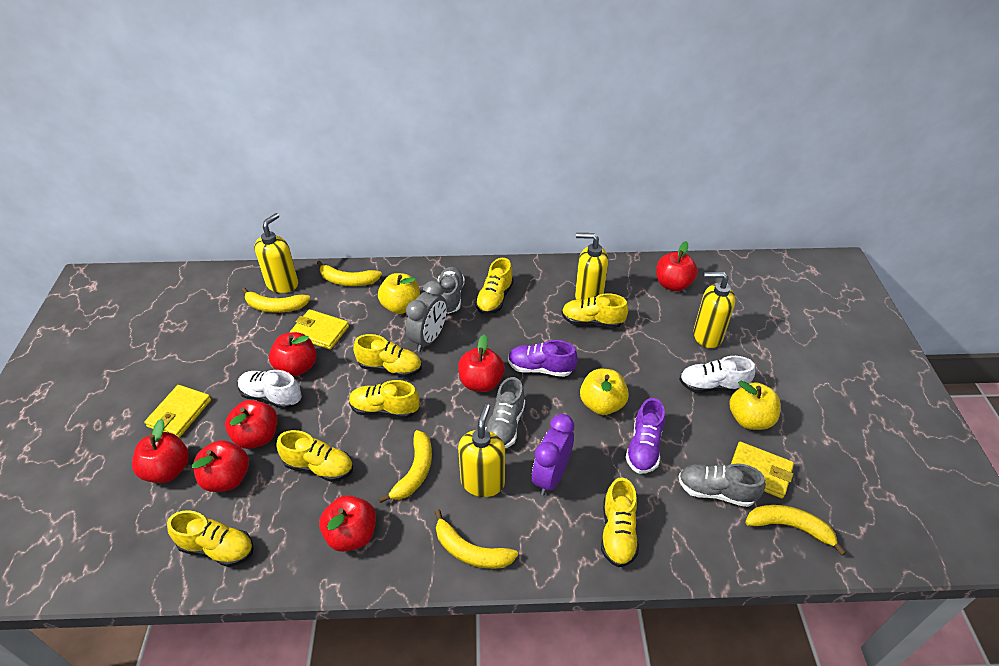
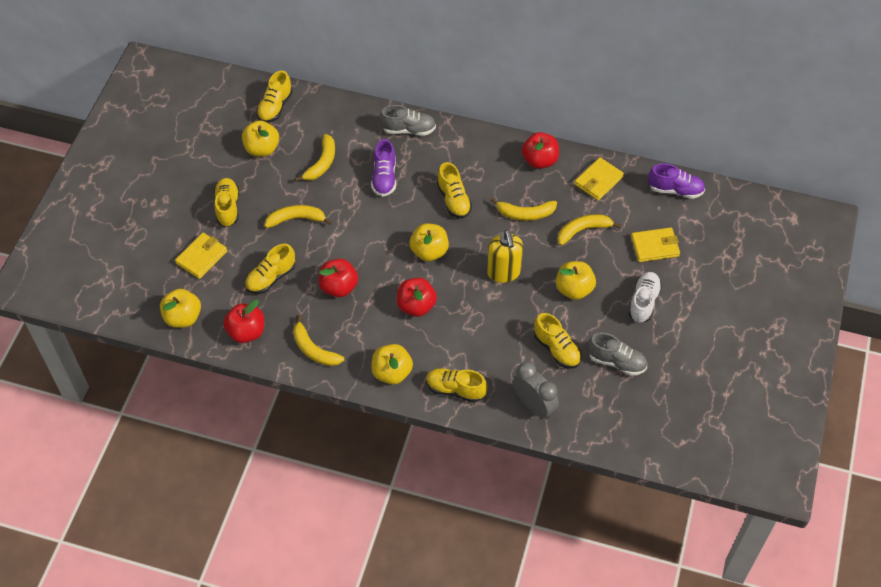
grey shoe: 3 -> 2
purple clock: 1 -> 0
red apple: 7 -> 4
white shoe: 2 -> 1
yellow apple: 3 -> 5
yellow shoe: 7 -> 6
yellow soap dispenser: 4 -> 1

